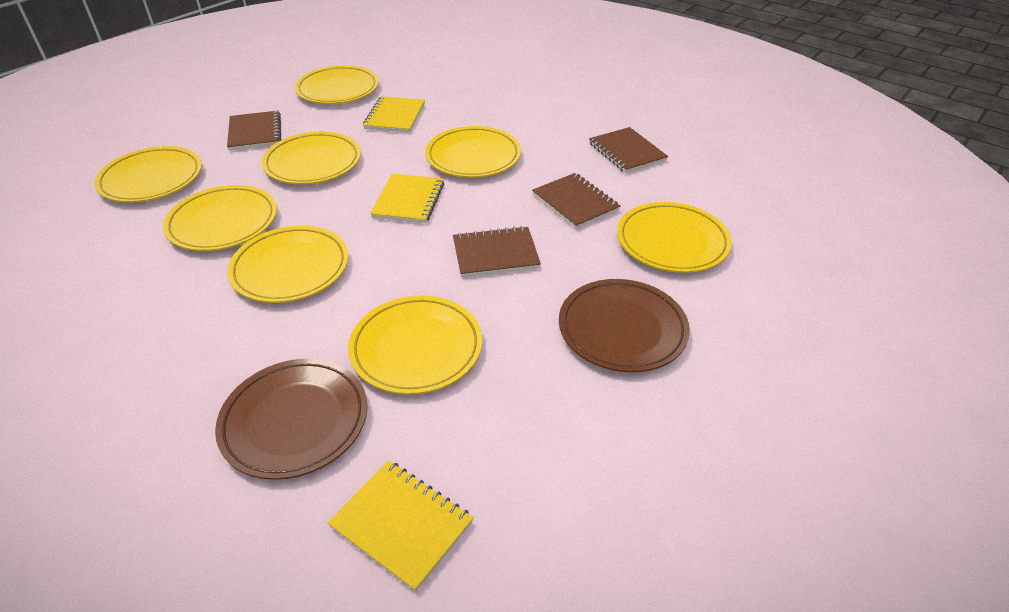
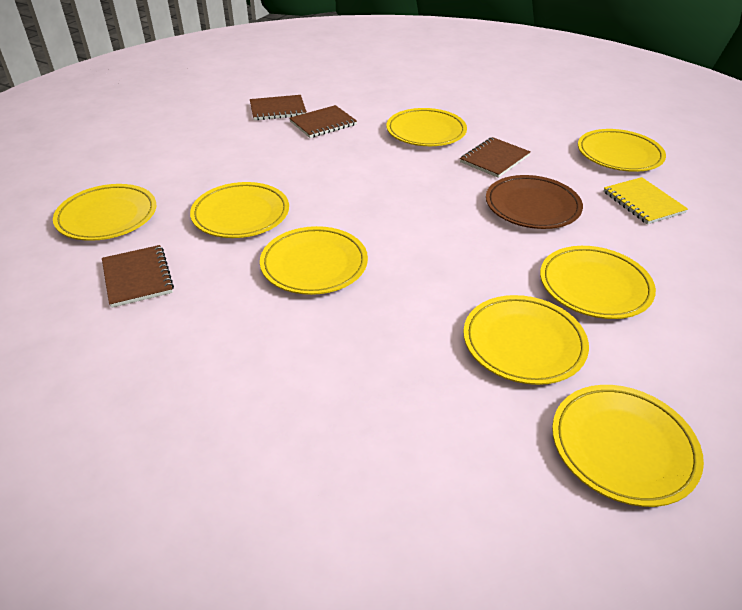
brown plate: 2 -> 1
yellow notebook: 3 -> 1

